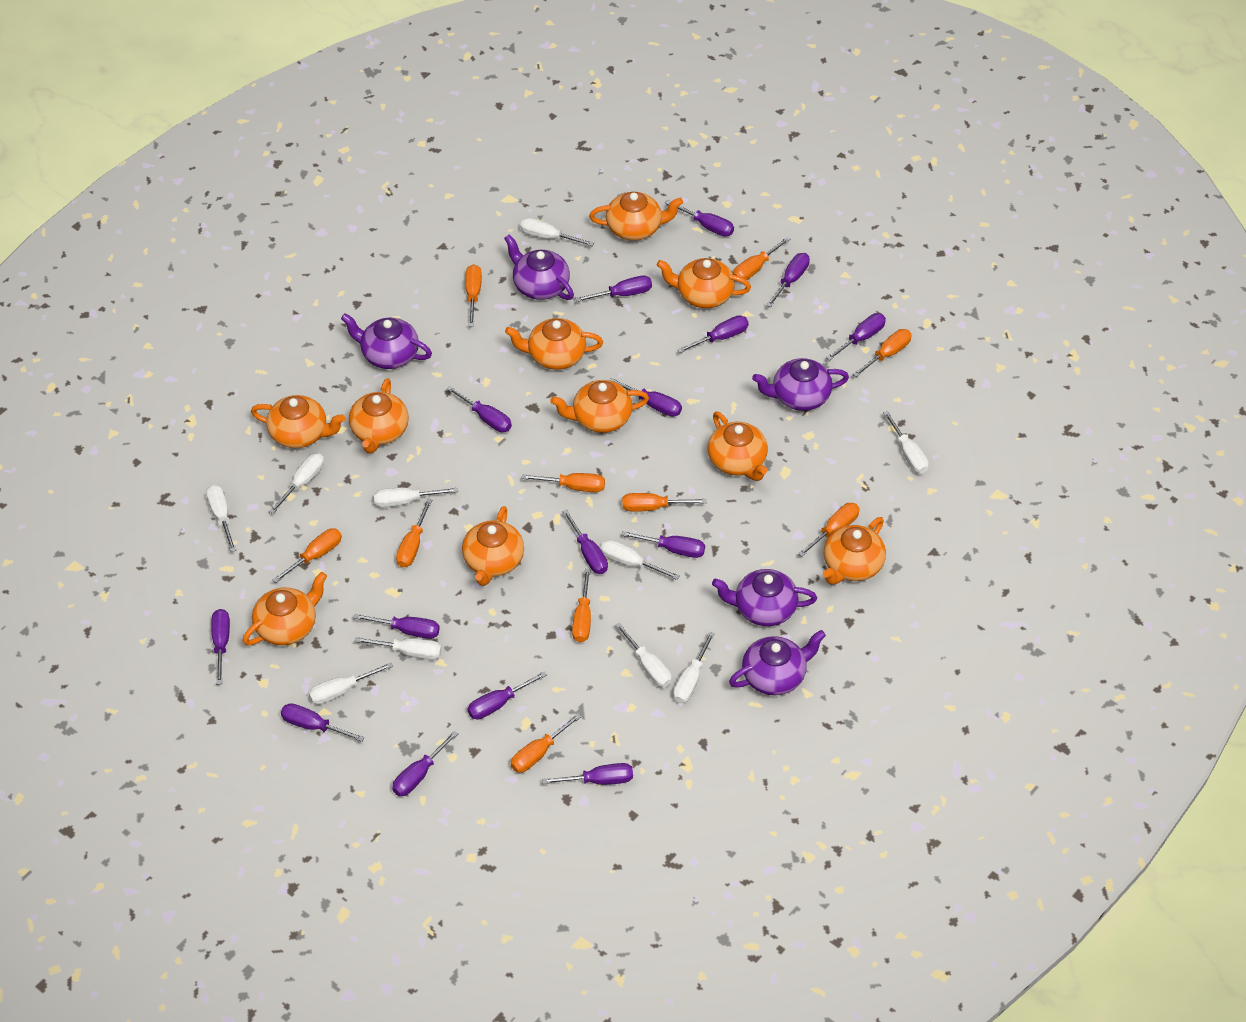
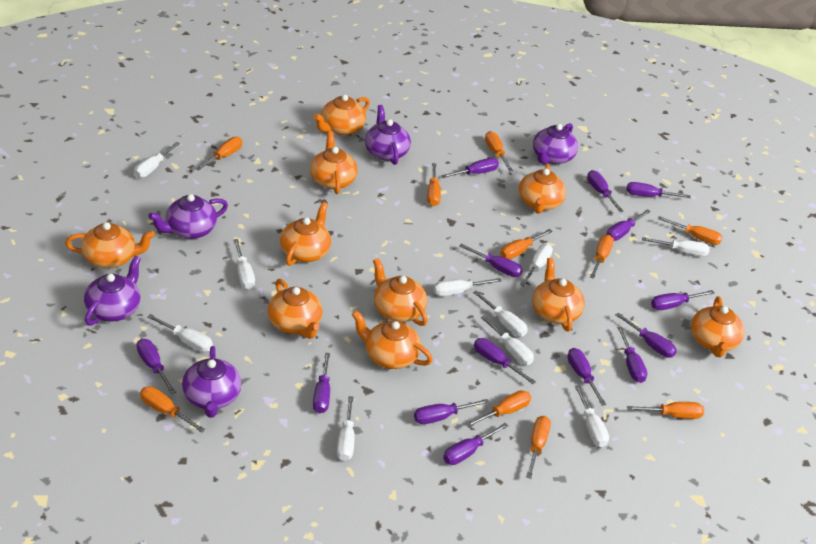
purple screwdriver: 15 -> 14

